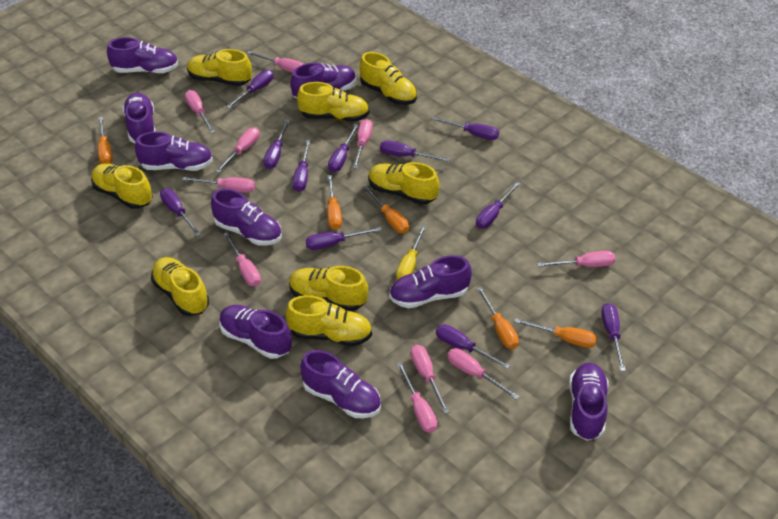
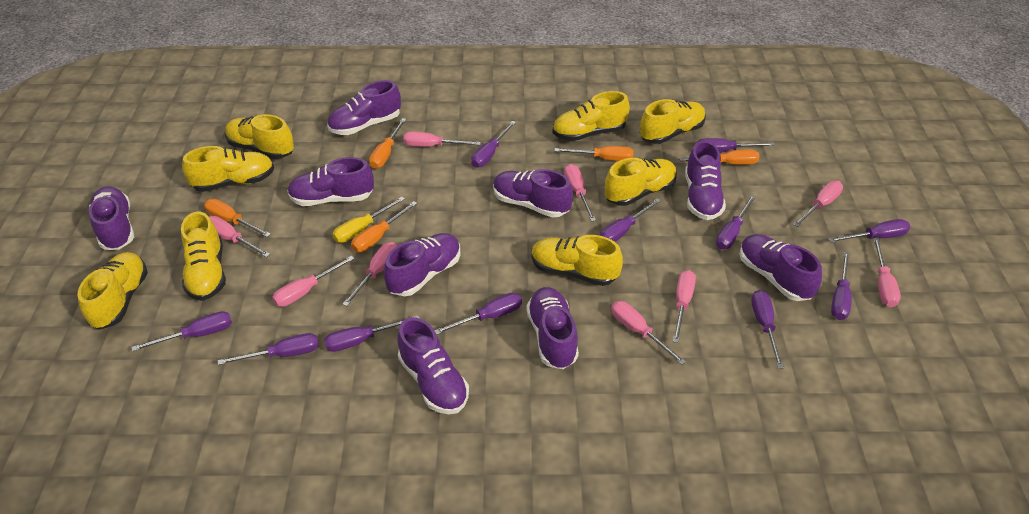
pink screwdriver: 10 -> 9

